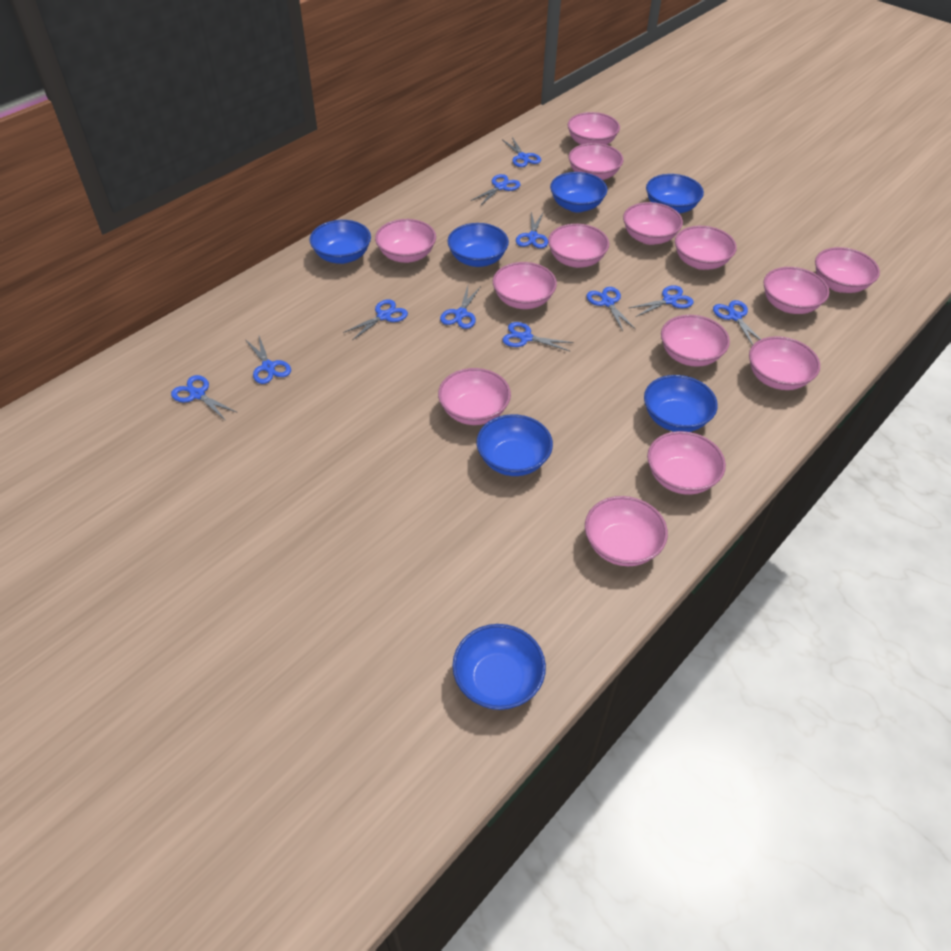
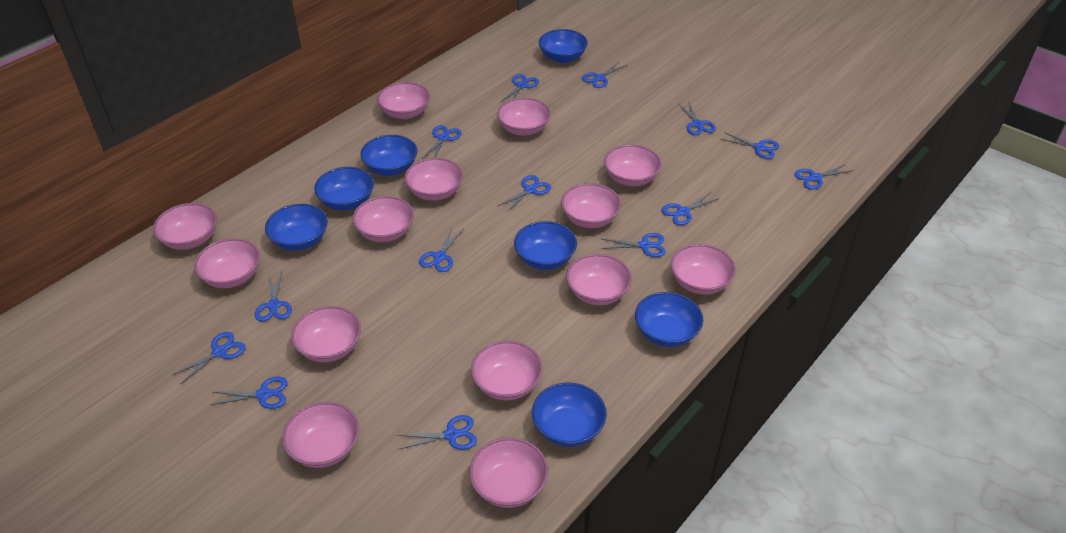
blue scissors: 11 -> 14

